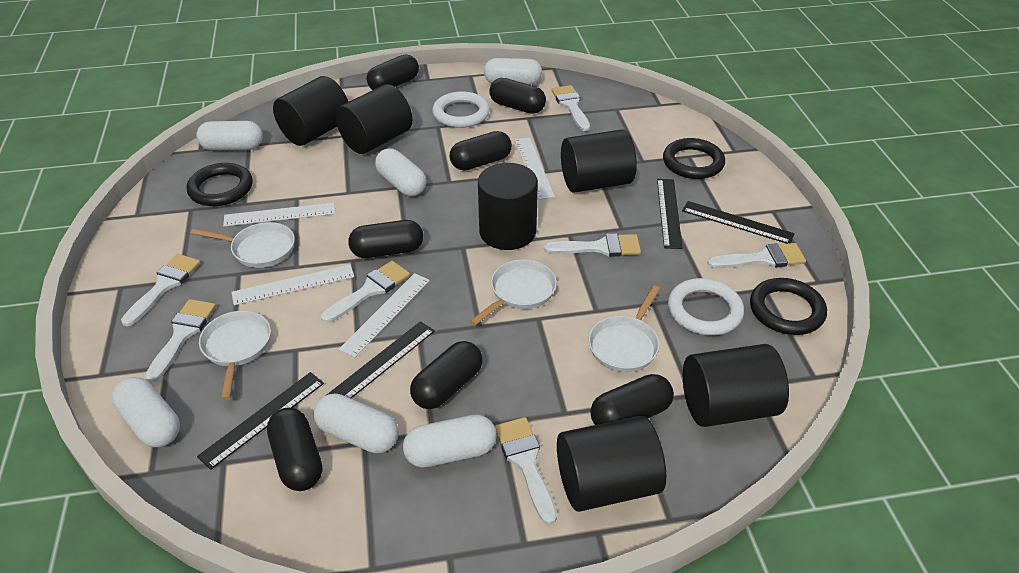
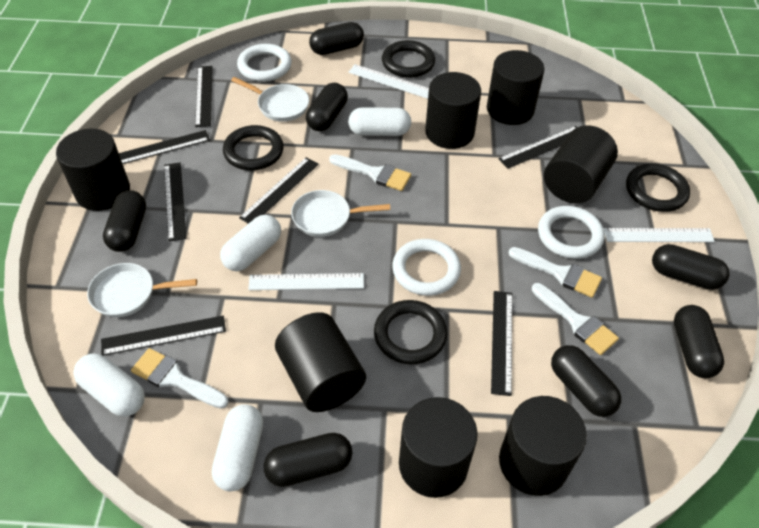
black cylinder: 6 -> 7
black ring: 3 -> 4
black ruler: 4 -> 7
white brush: 7 -> 4
white capsule: 6 -> 4
white pan: 4 -> 3
white ring: 2 -> 3
white ruler: 4 -> 3

